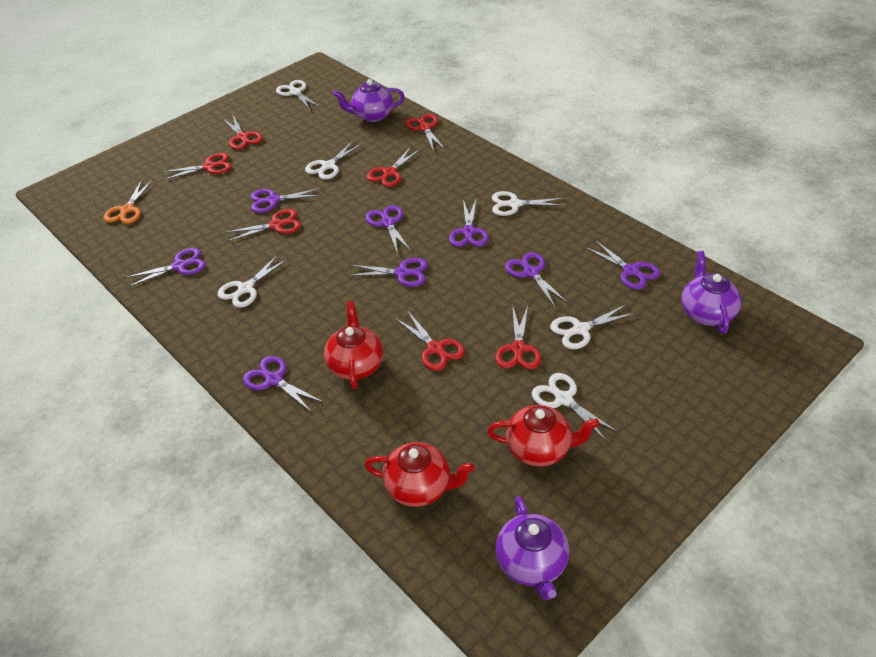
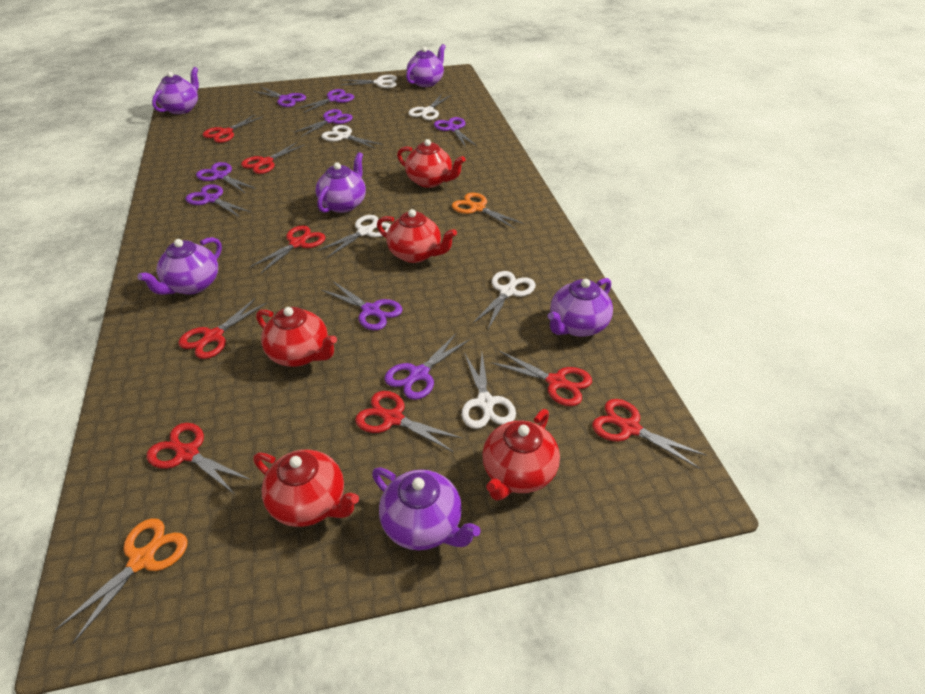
orange scissors: 1 -> 2
purple teapot: 3 -> 6
red scissors: 7 -> 8
red teapot: 3 -> 5

